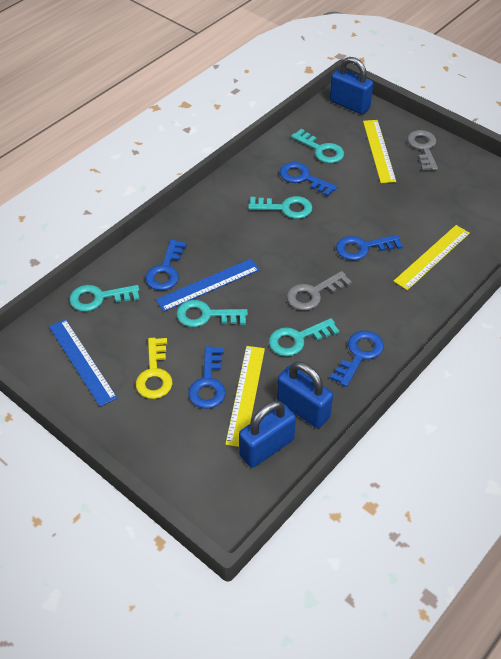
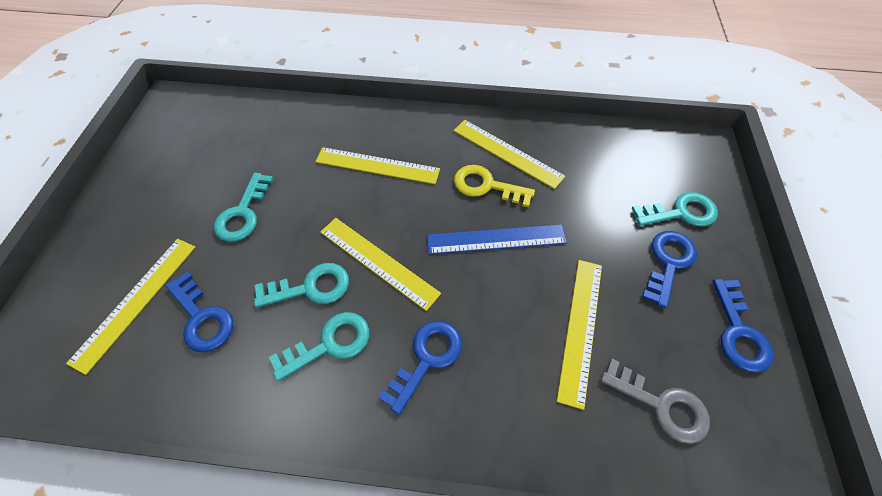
blue key: 5 -> 4
blue padlock: 3 -> 0
blue ruler: 2 -> 1
grey key: 2 -> 1
turquoise key: 5 -> 4
yellow ruler: 3 -> 5

